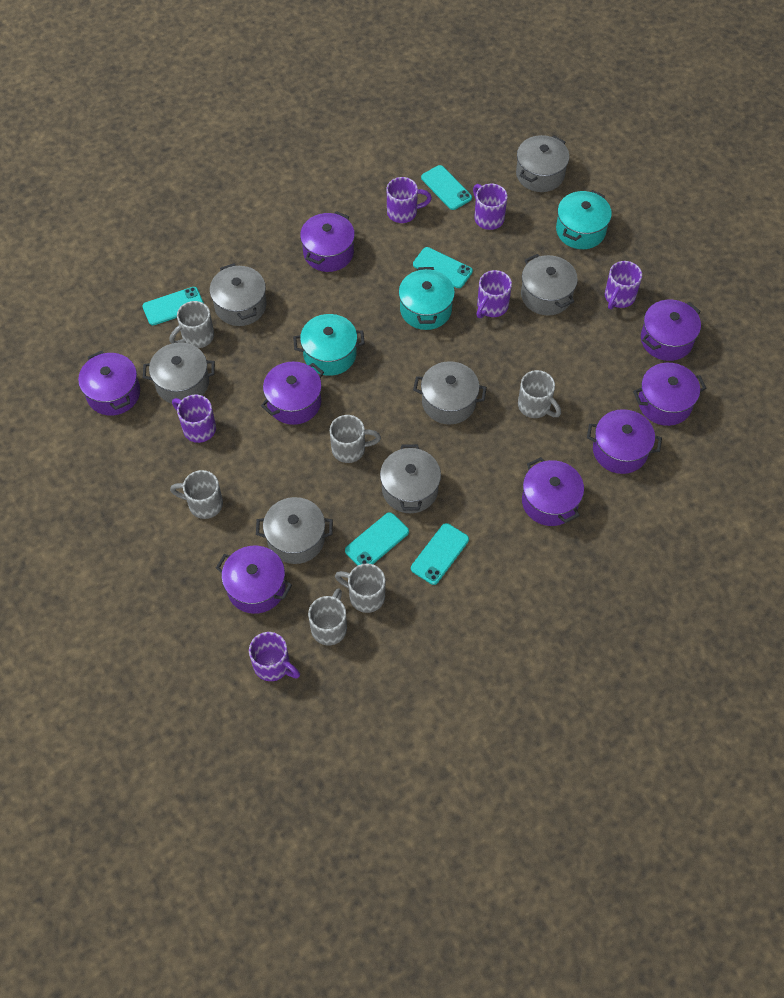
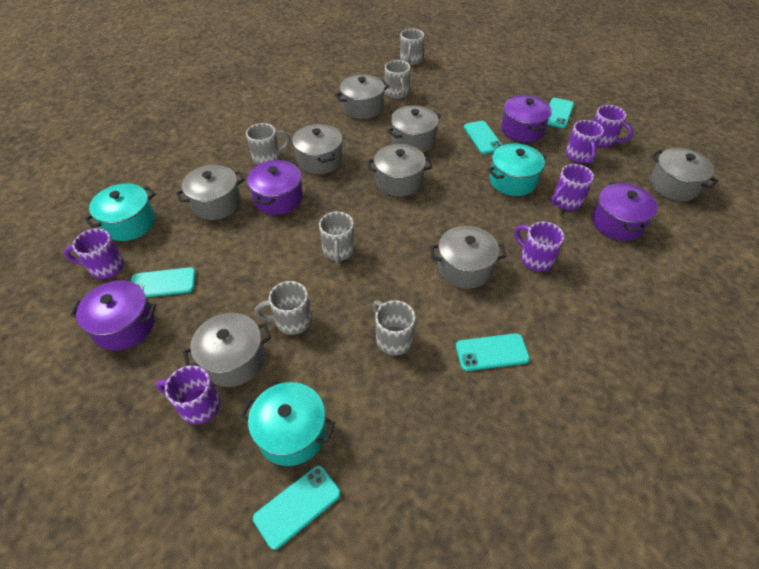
grey pot: 7 -> 8
purple pot: 8 -> 4

